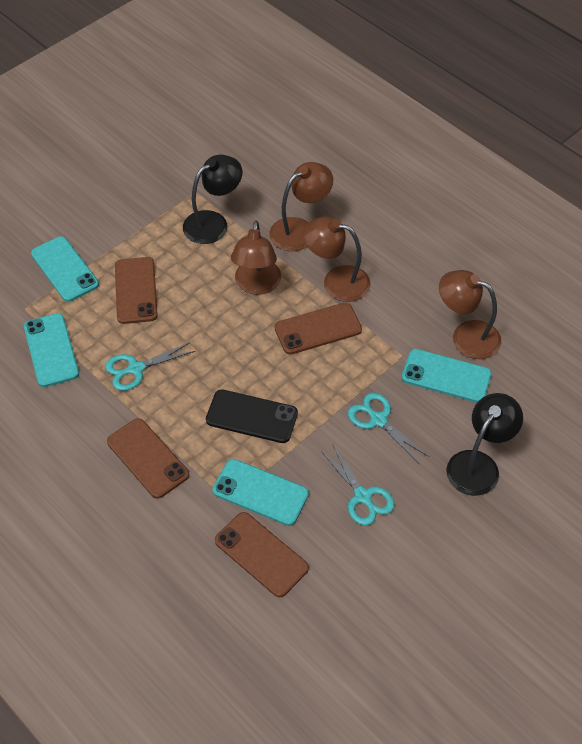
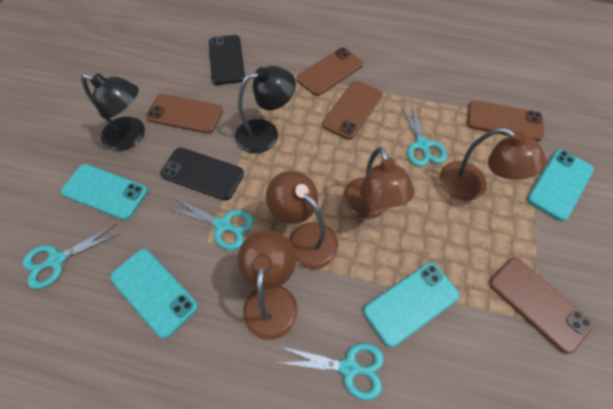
black phone: 1 -> 2
brown phone: 4 -> 5
turquoise scissors: 3 -> 4

